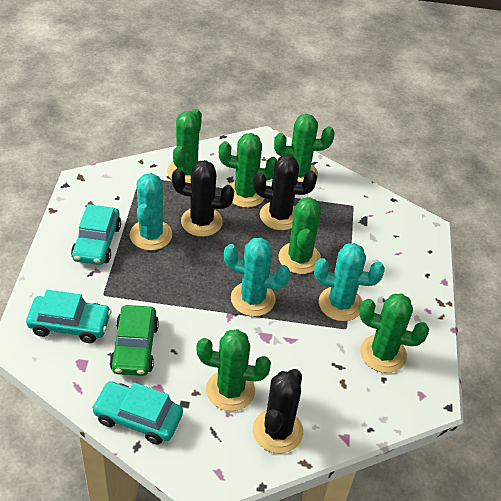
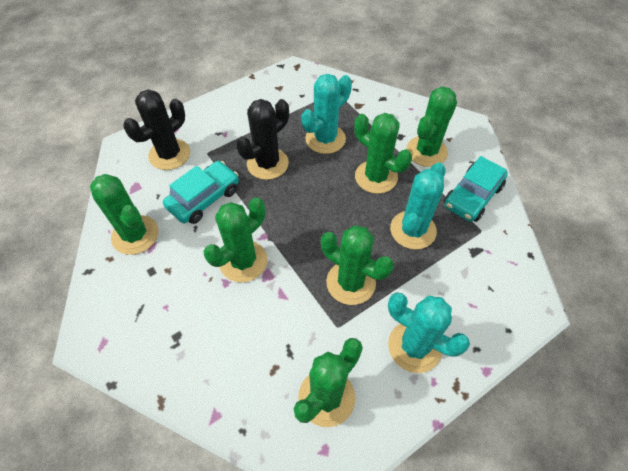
black cactus: 3 -> 2
green car: 1 -> 0
turquoise car: 3 -> 2

